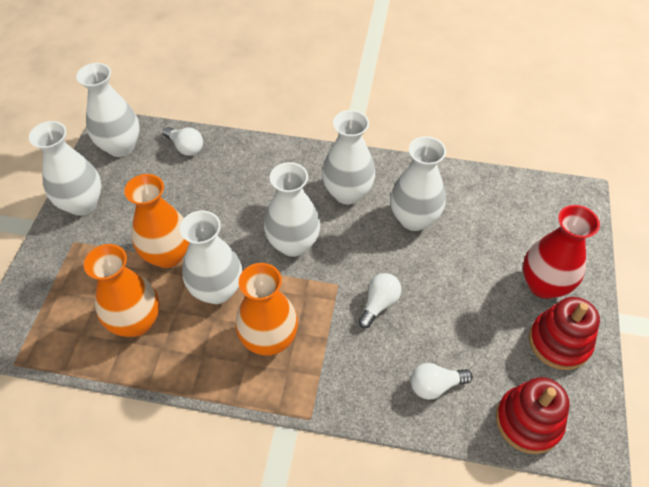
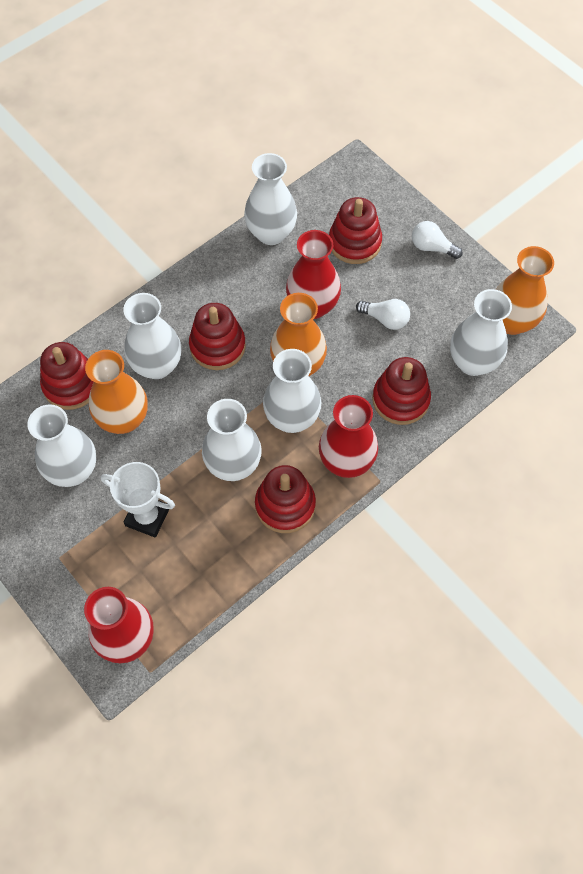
red stacking toy: 2 -> 5
red vase: 1 -> 3
white light bulb: 3 -> 2
white trophy: 0 -> 1

